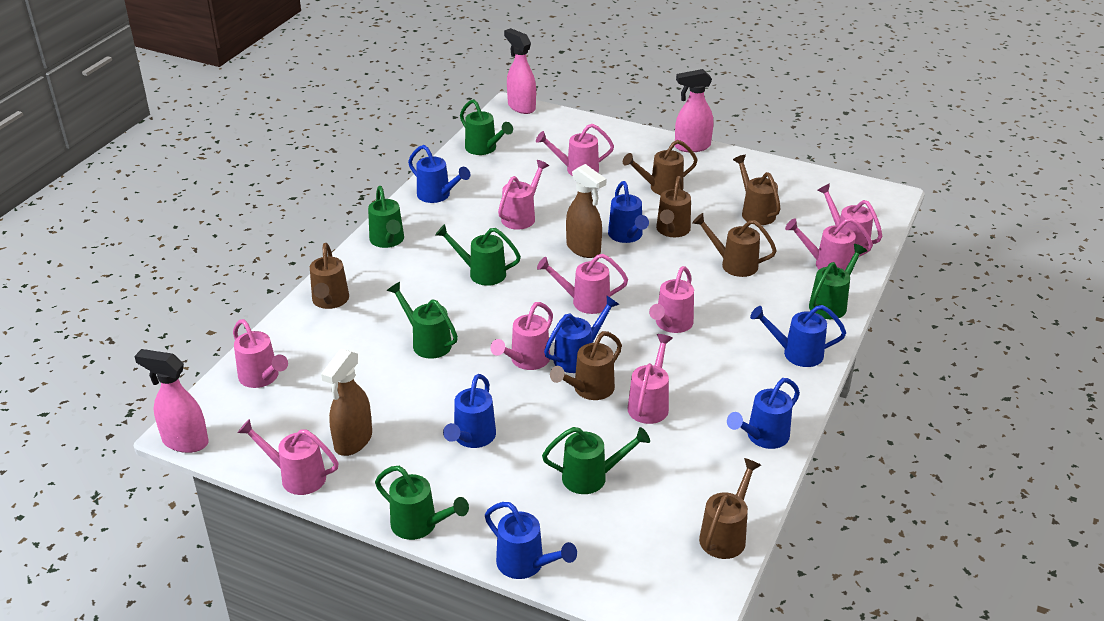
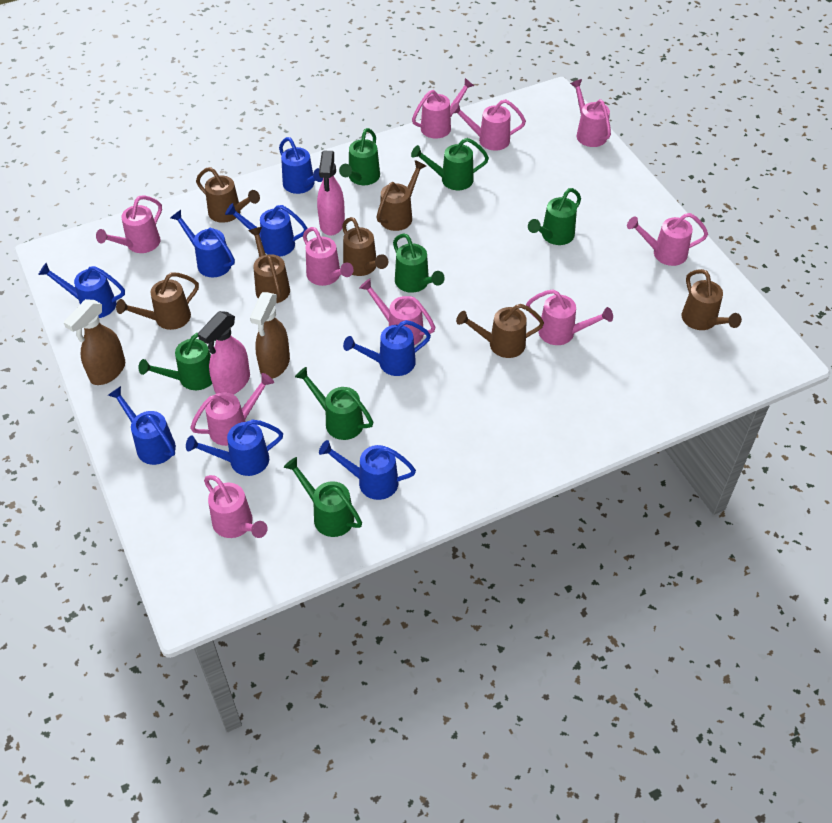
blue watering can: 7 -> 8
pink spray bottle: 3 -> 2

